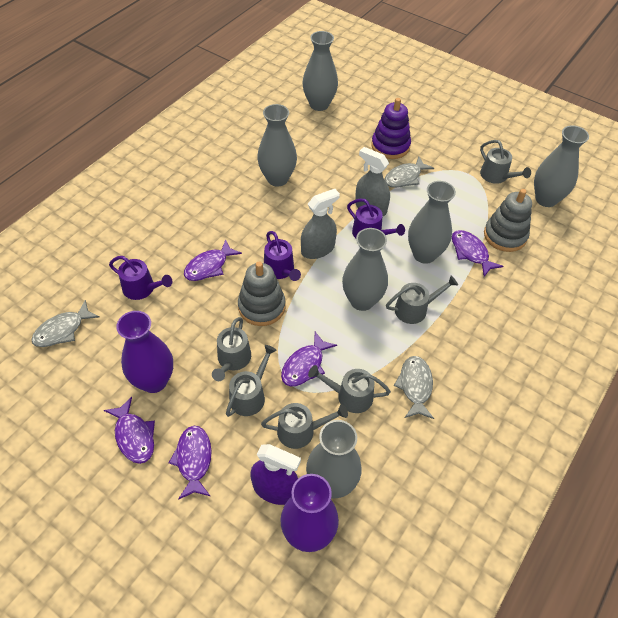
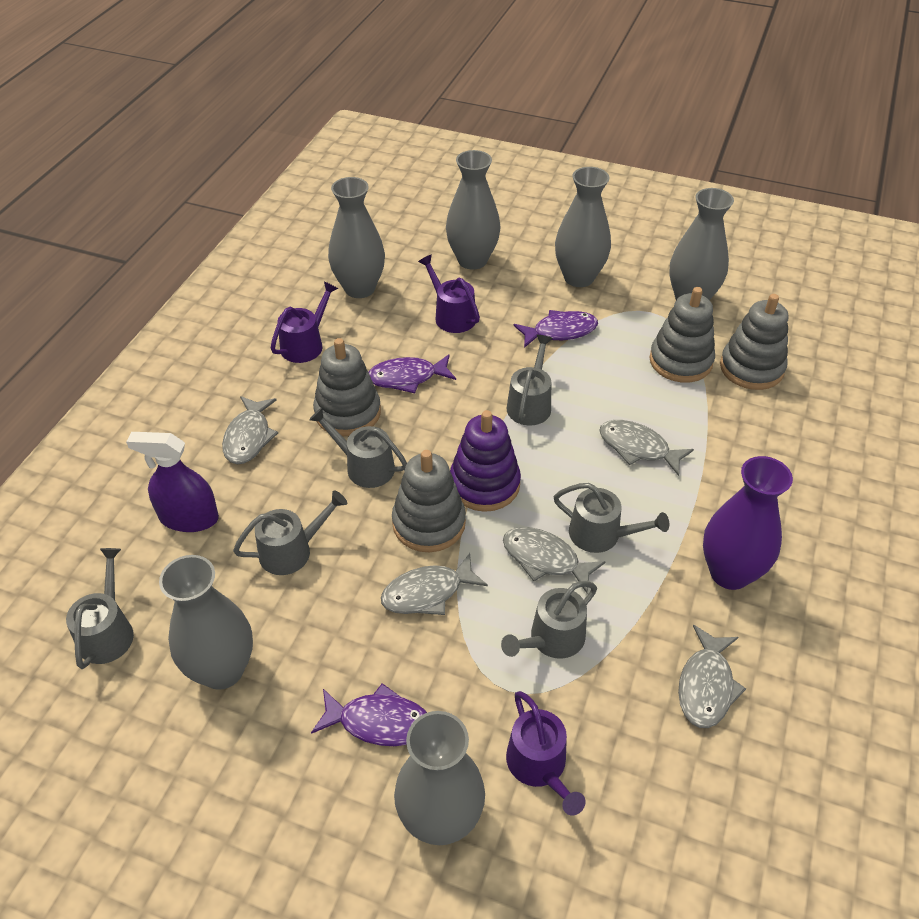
grey fish: 3 -> 5
grey spray bottle: 2 -> 0
grey stacking toy: 2 -> 4
purple fish: 5 -> 3
purple vase: 2 -> 1

